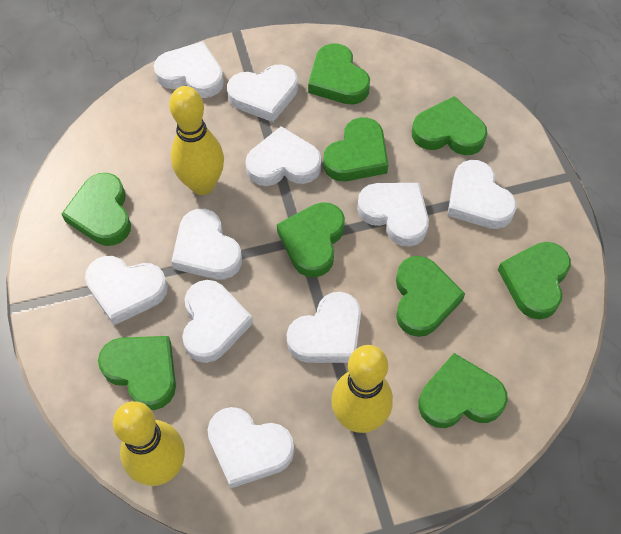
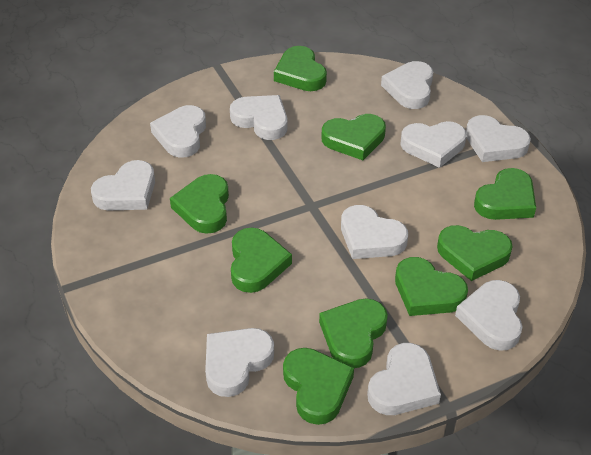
yellow bowling pin: 3 -> 0

